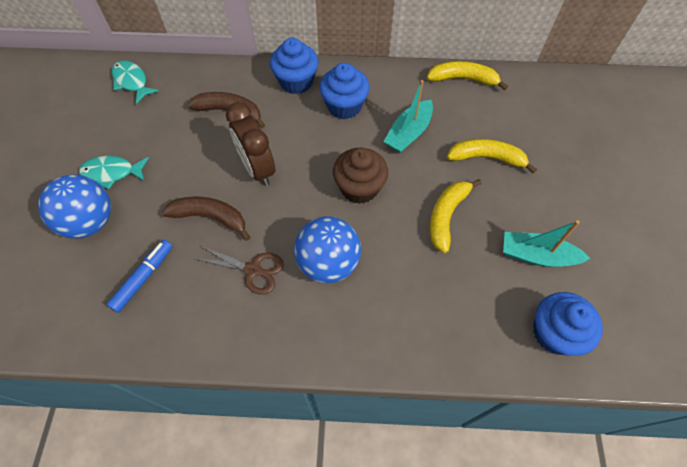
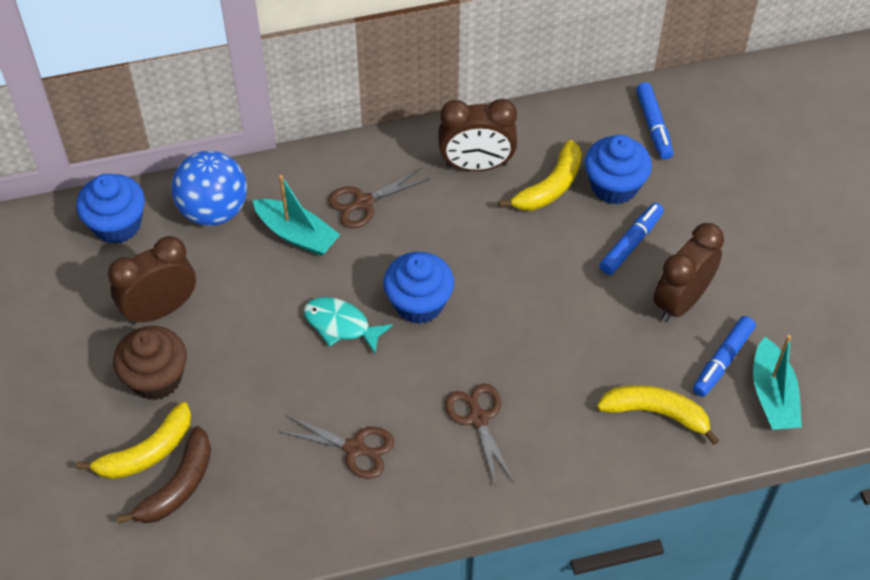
blue ball: 2 -> 1
blue marker: 1 -> 3
brown banana: 2 -> 1
brown clock: 1 -> 3
brown scissors: 1 -> 3
turquoise fish: 2 -> 1

